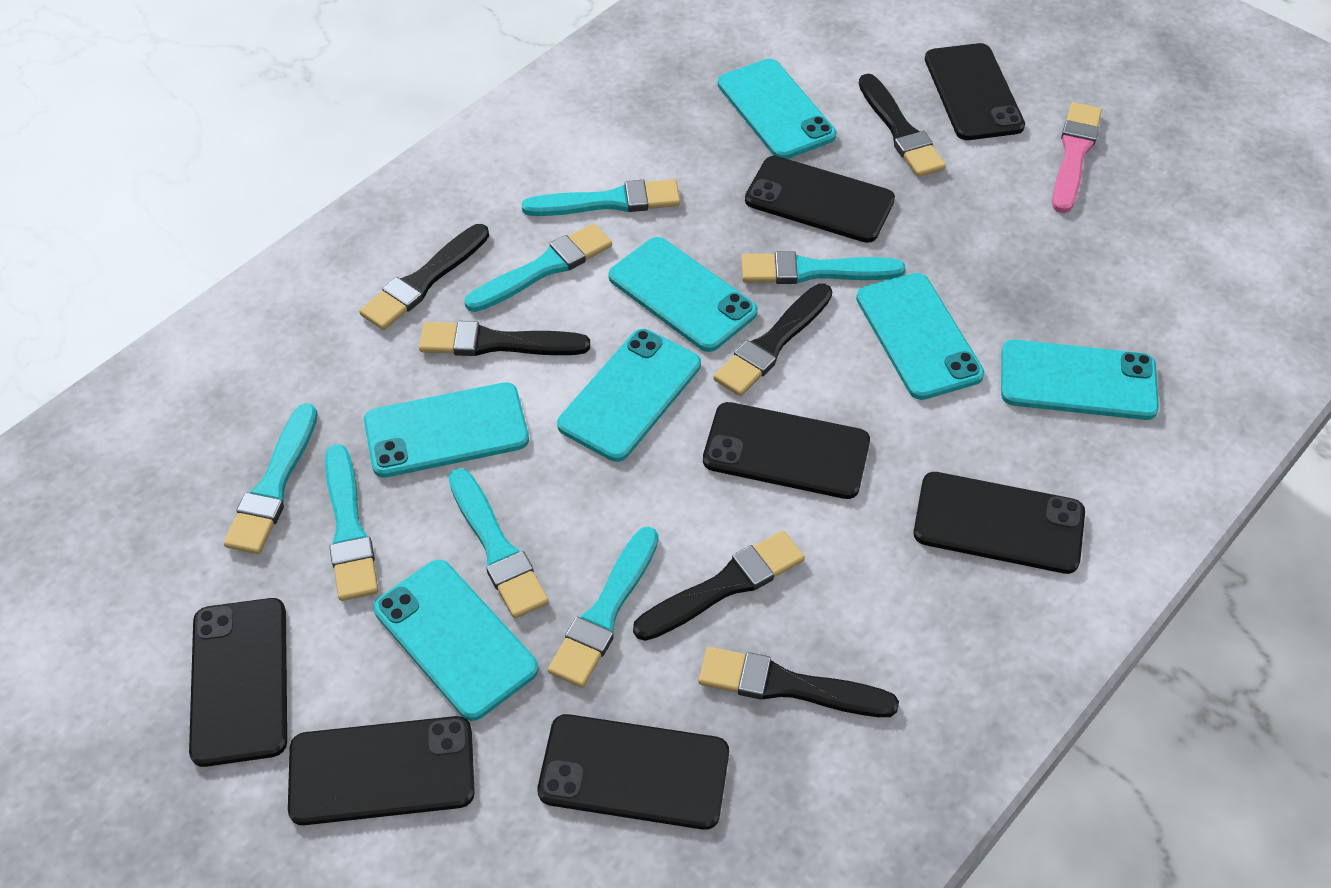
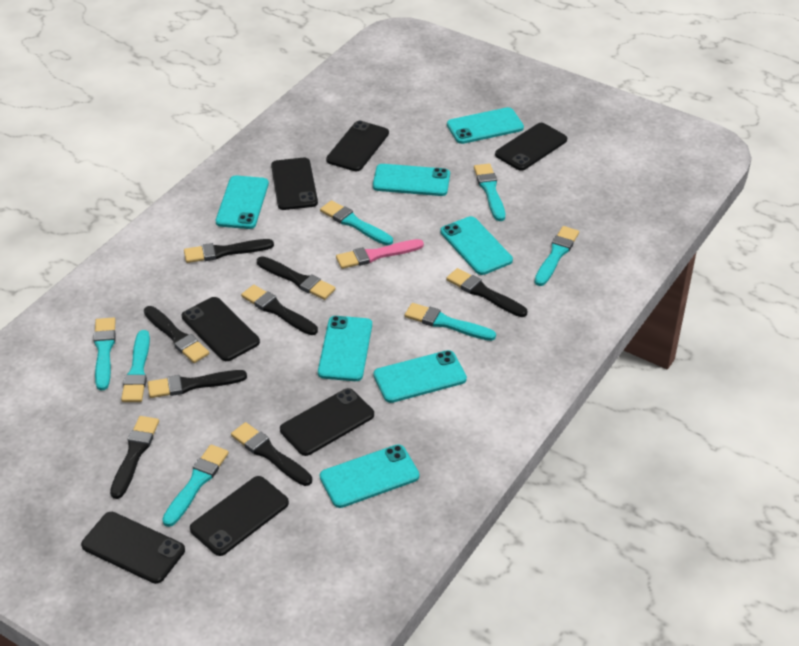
black brush: 6 -> 8

